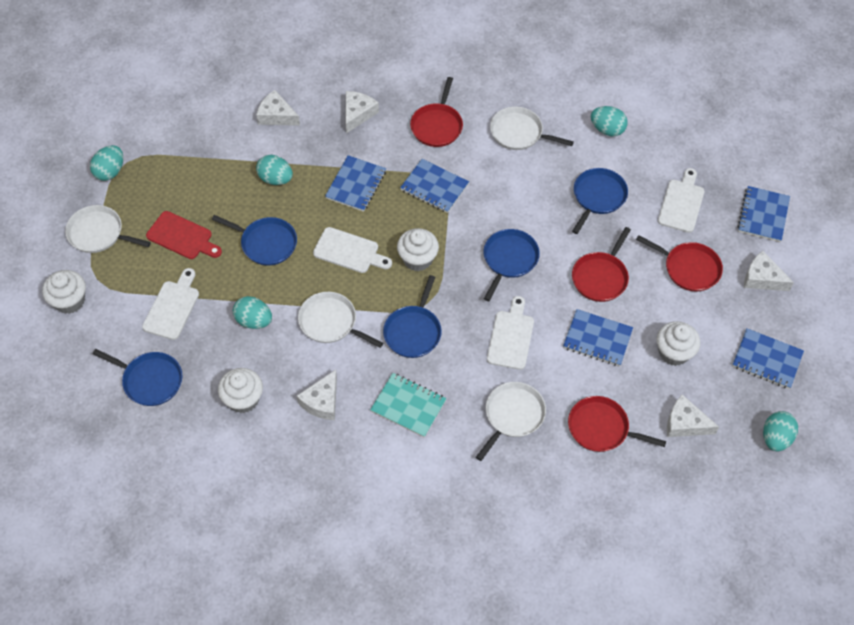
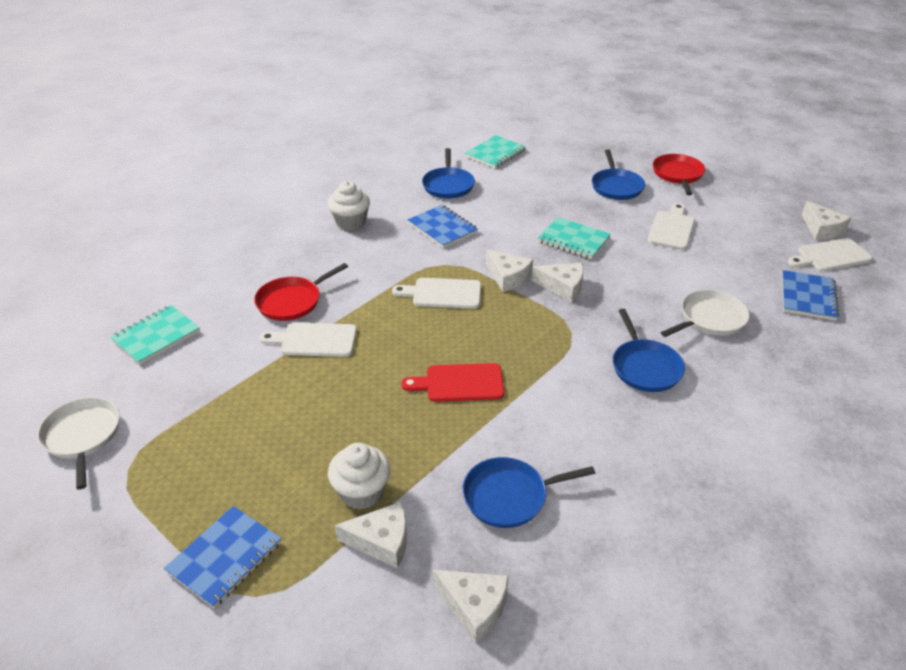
blue notebook: 5 -> 3
blue pan: 5 -> 4
red pan: 4 -> 2
turquoise egg: 5 -> 0
turquoise notebook: 1 -> 3
white cupcake: 4 -> 2
white pan: 4 -> 2

